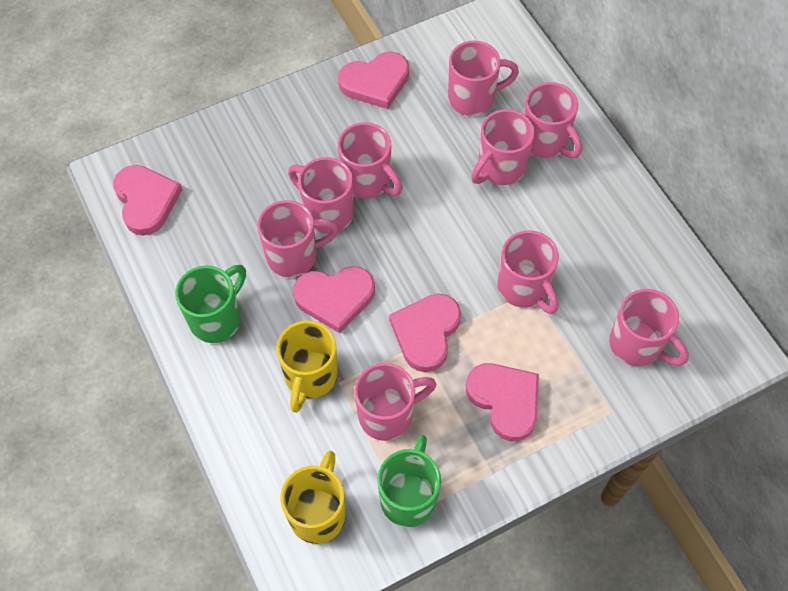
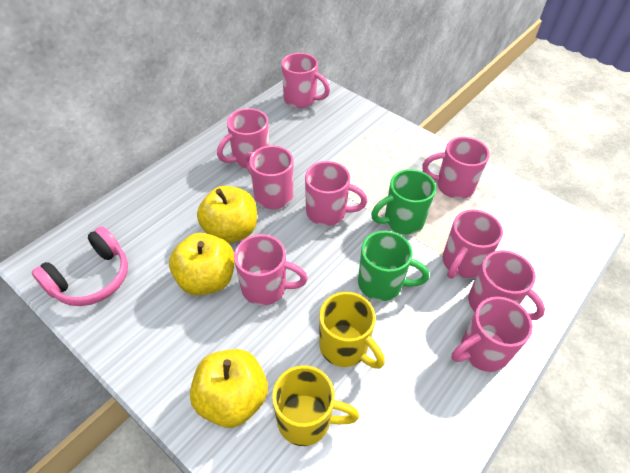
pink headphones: 0 -> 1
pink heart: 5 -> 0
yellow apple: 0 -> 3

